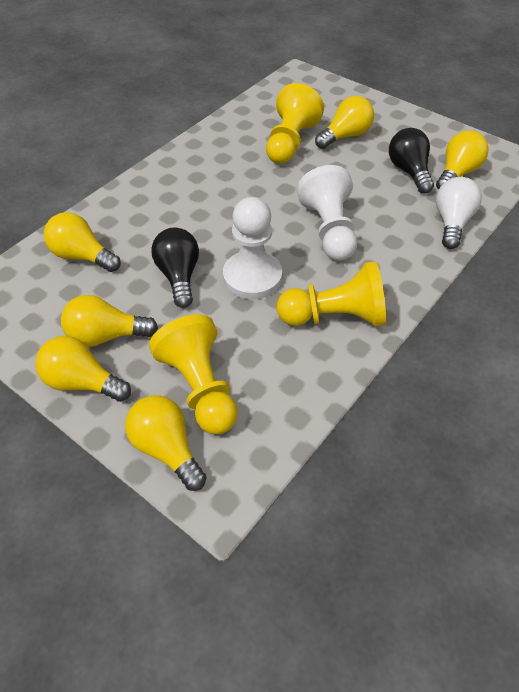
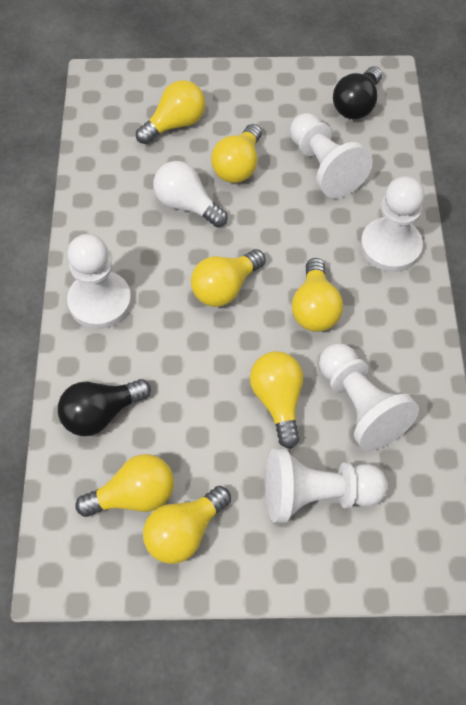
white pawn: 2 -> 5
yellow light bulb: 6 -> 7
yellow pawn: 3 -> 0

